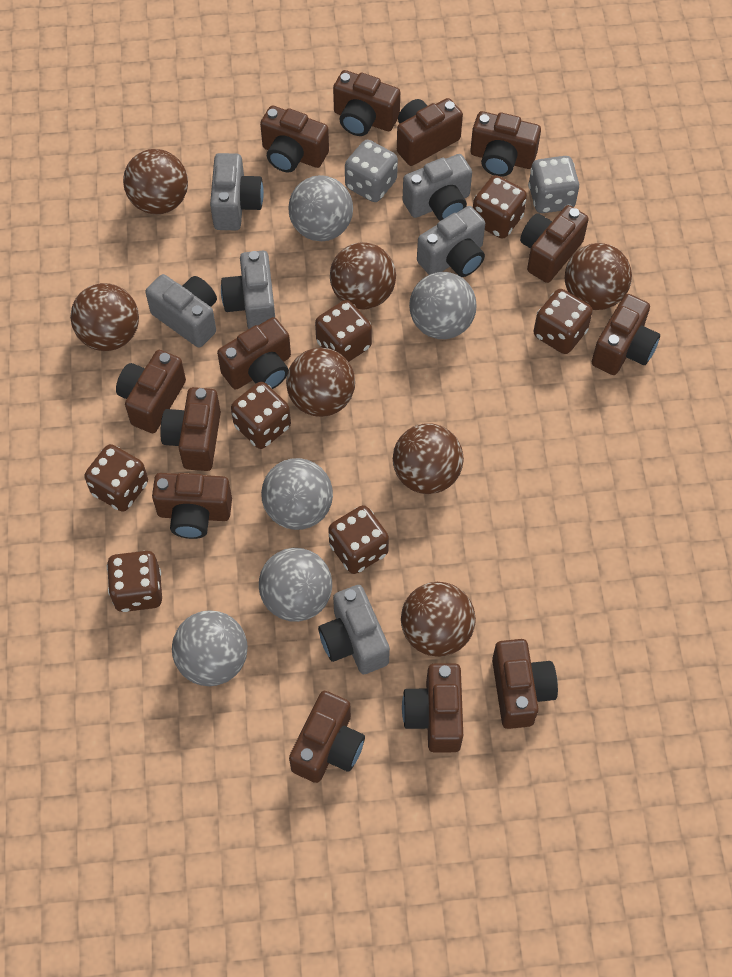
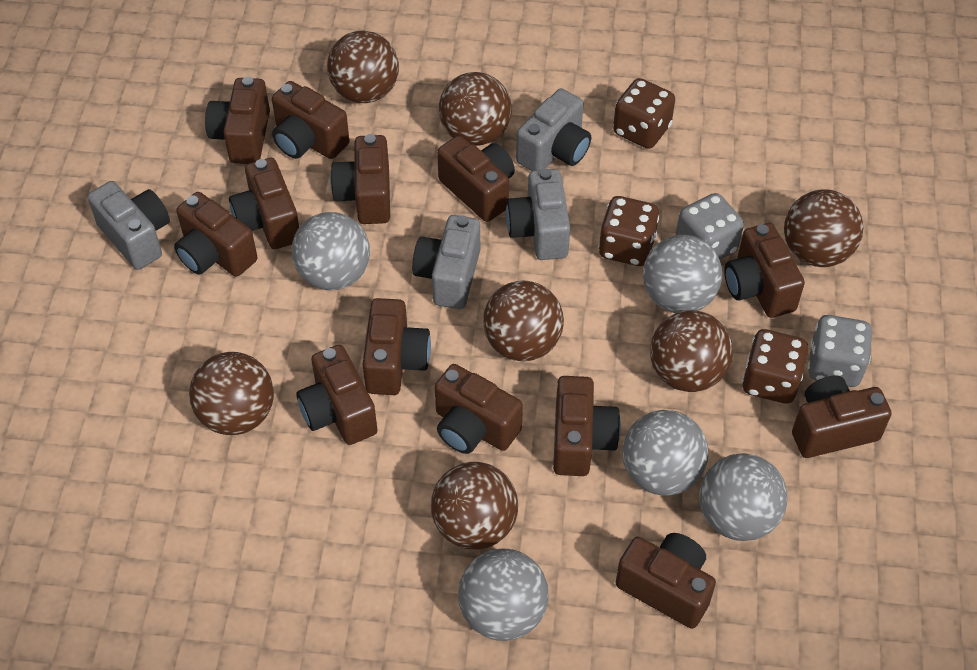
brown dice: 7 -> 3
grey camera: 6 -> 4

